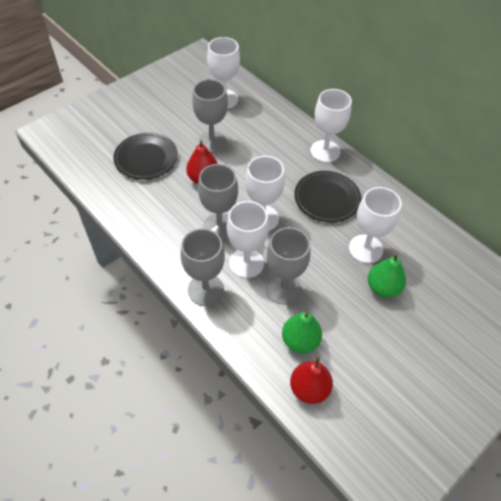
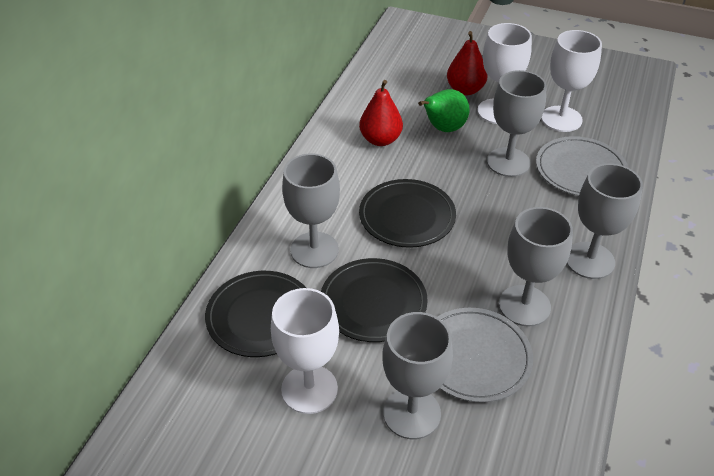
black plate: 2 -> 3
green pear: 2 -> 1
grey goblet: 4 -> 5
grey plate: 0 -> 2
white goblet: 5 -> 3

